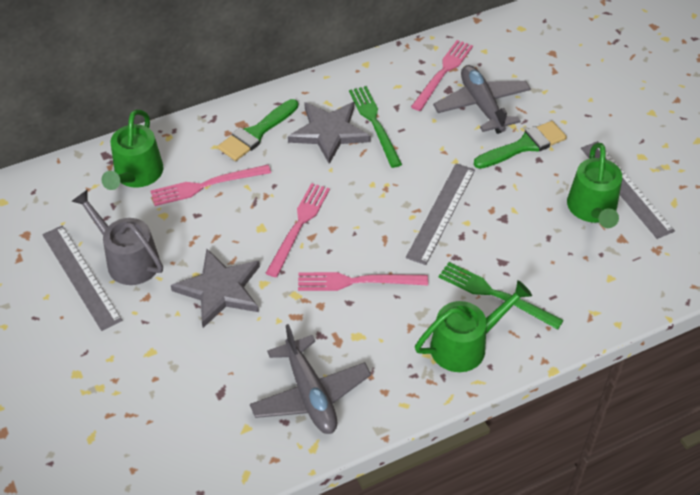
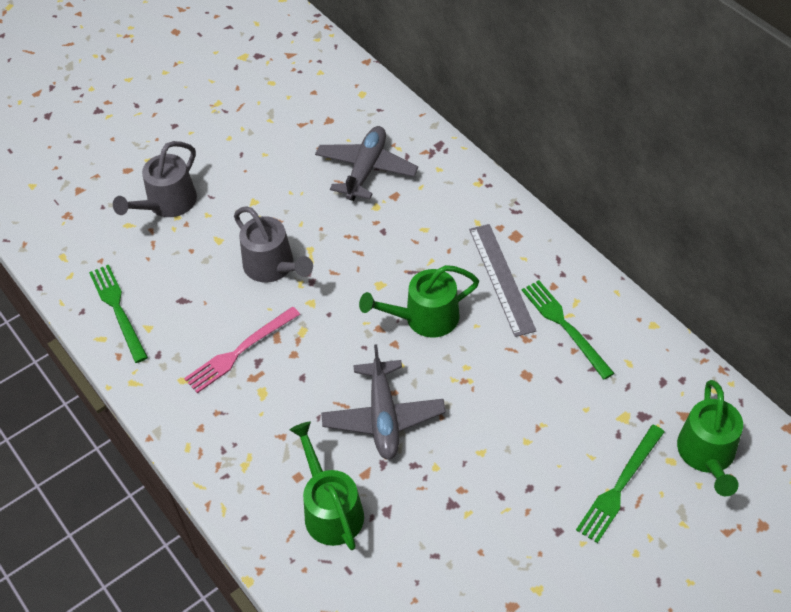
green brush: 2 -> 0
green fork: 2 -> 3
grey ruler: 3 -> 1
grey star: 2 -> 0
grey watering can: 1 -> 2
pink fork: 4 -> 1

